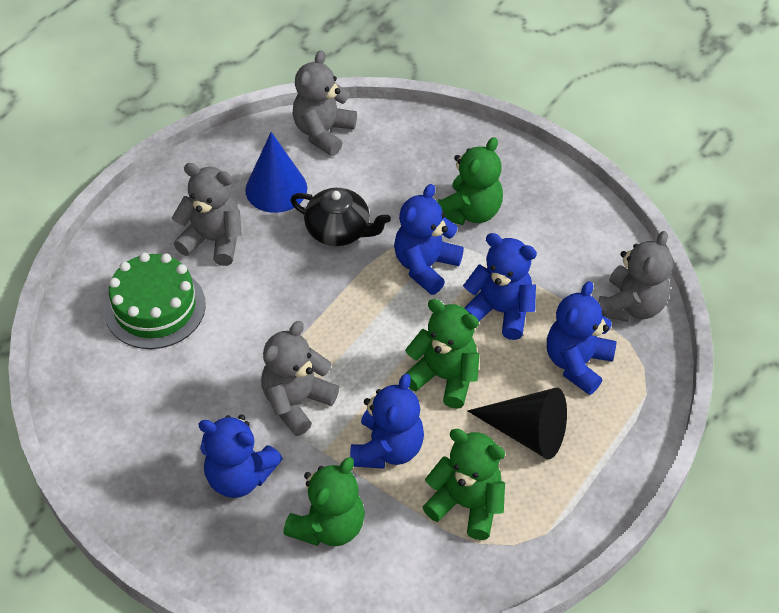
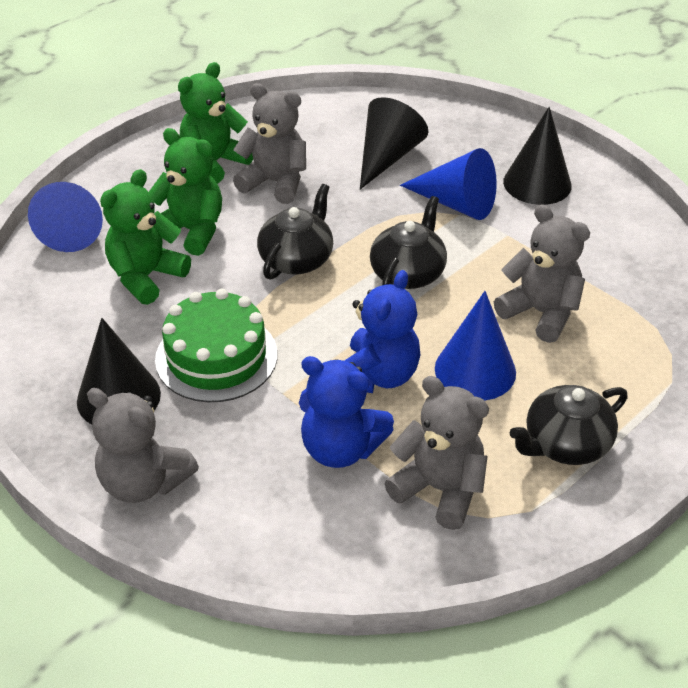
black cone: 1 -> 3
black teapot: 1 -> 3
blue cone: 1 -> 3
blue teddy bear: 5 -> 2
green teddy bear: 4 -> 3

